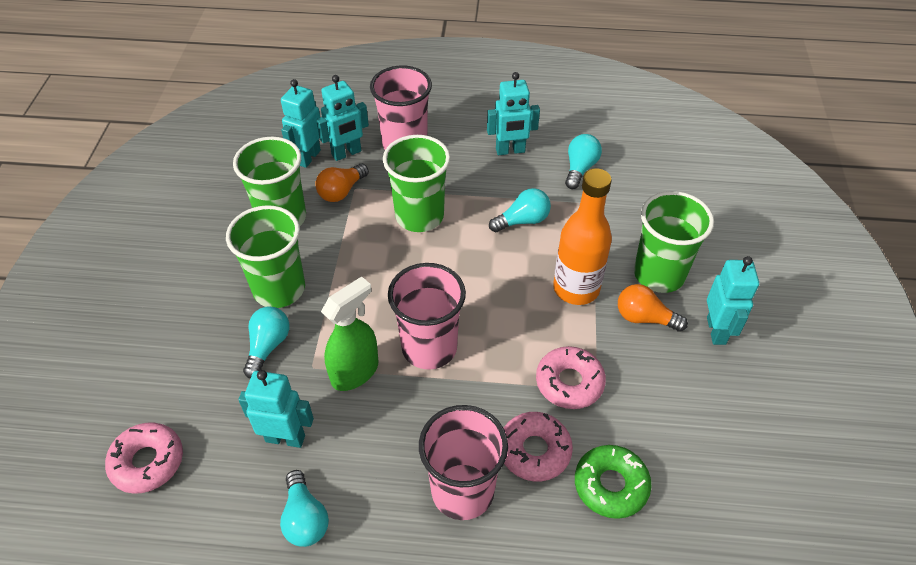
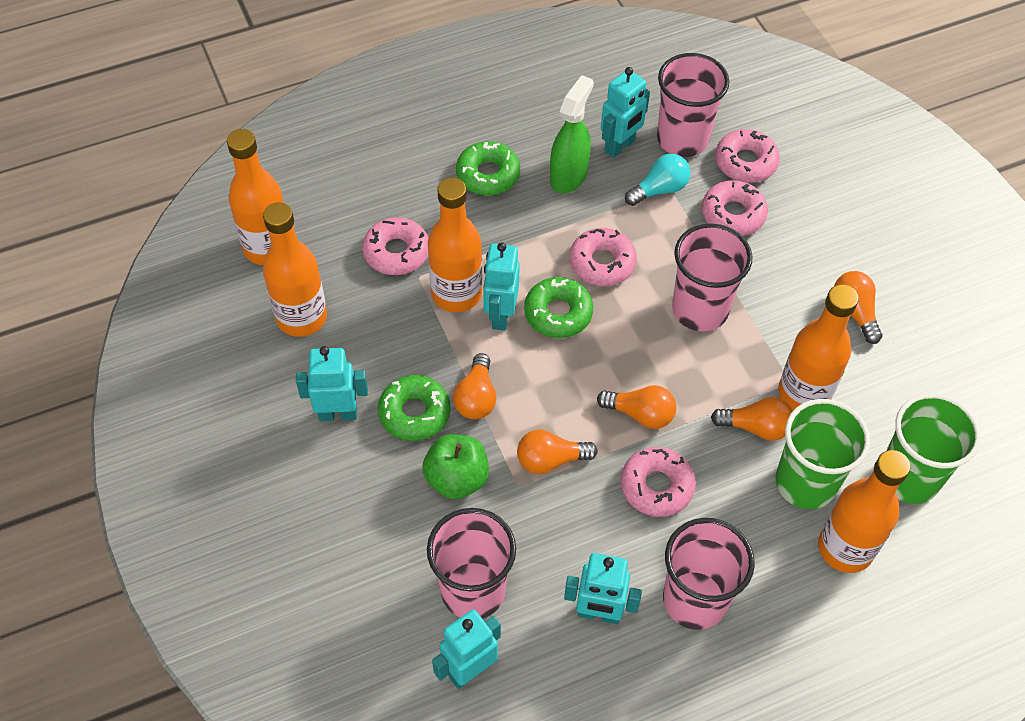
green apple: 0 -> 1
green cup: 4 -> 2
green donut: 1 -> 3
orange bottle: 1 -> 5
orange light bulb: 2 -> 5
pink cup: 3 -> 4
pink donut: 3 -> 5
turquoise light bulb: 4 -> 1

